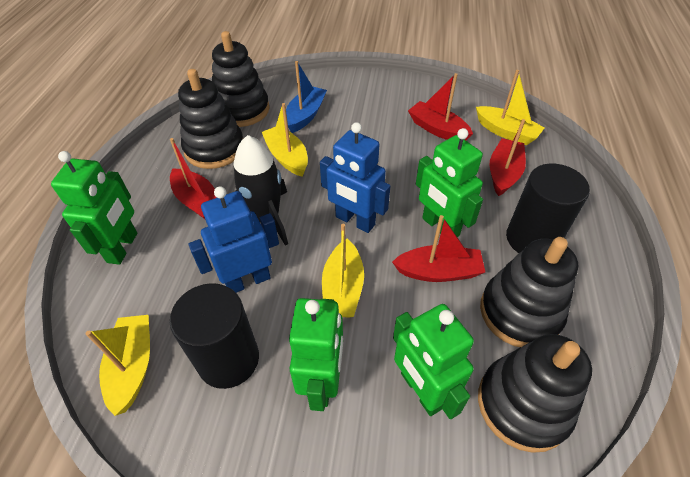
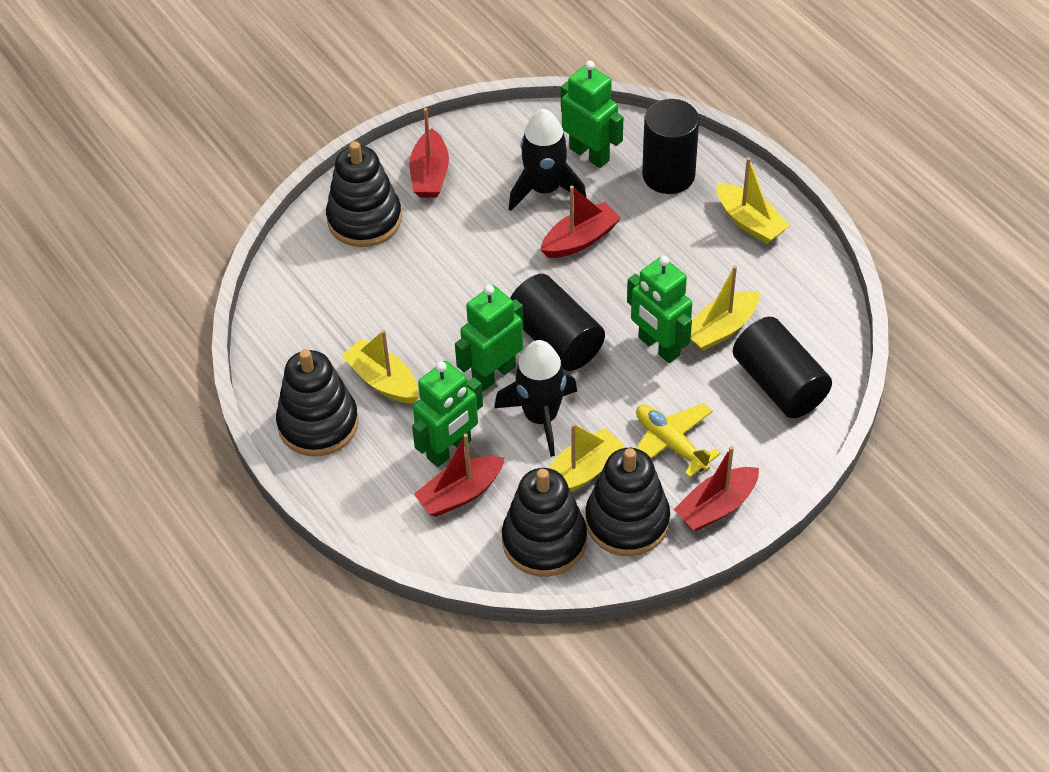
black cylinder: 2 -> 3
black rocket: 1 -> 2
blue boat: 1 -> 0
blue robot: 2 -> 0
yellow plane: 0 -> 1

